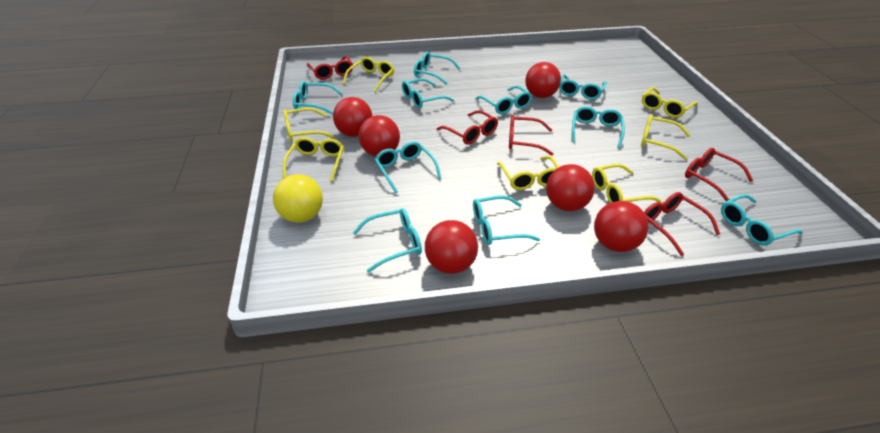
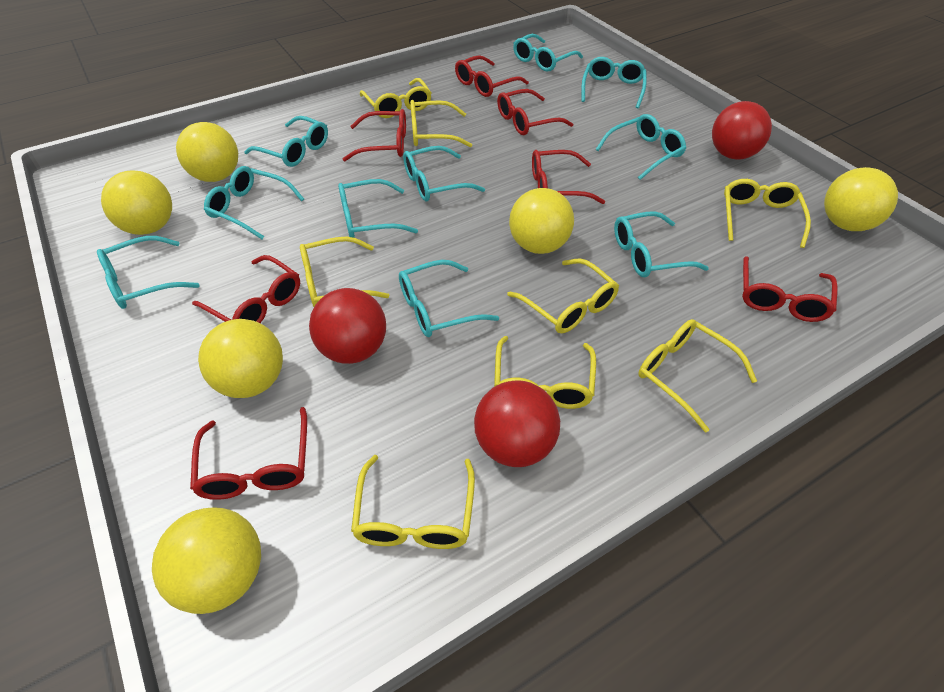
red ball: 6 -> 3
red glasses: 5 -> 7
yellow ball: 1 -> 6
yellow glasses: 7 -> 8

